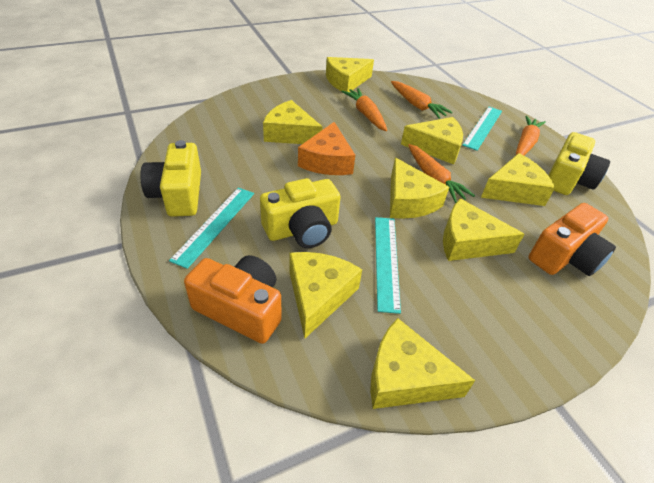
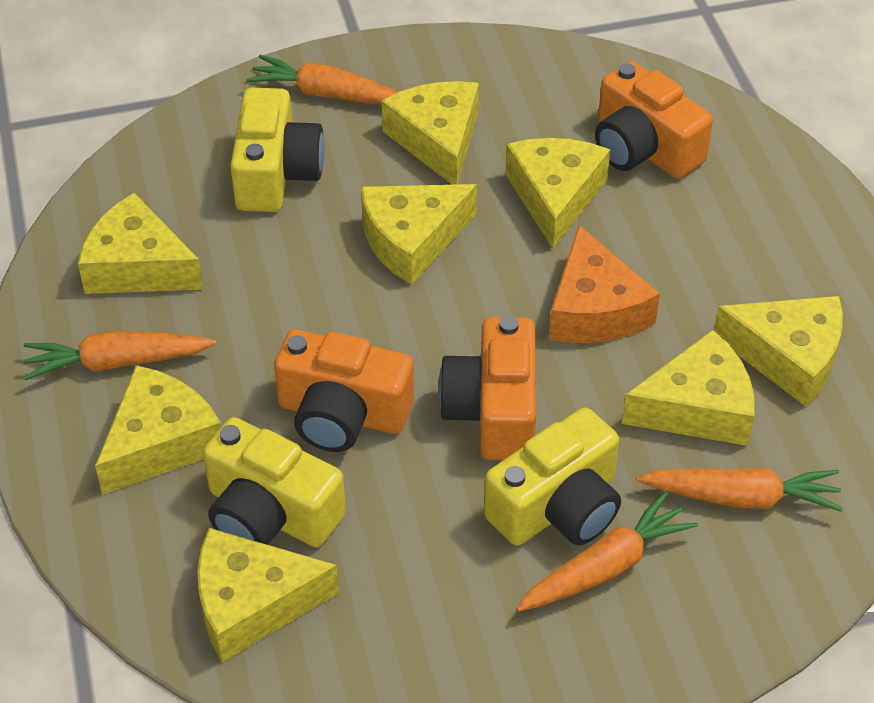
orange camera: 2 -> 3
turquoise ruler: 3 -> 0

